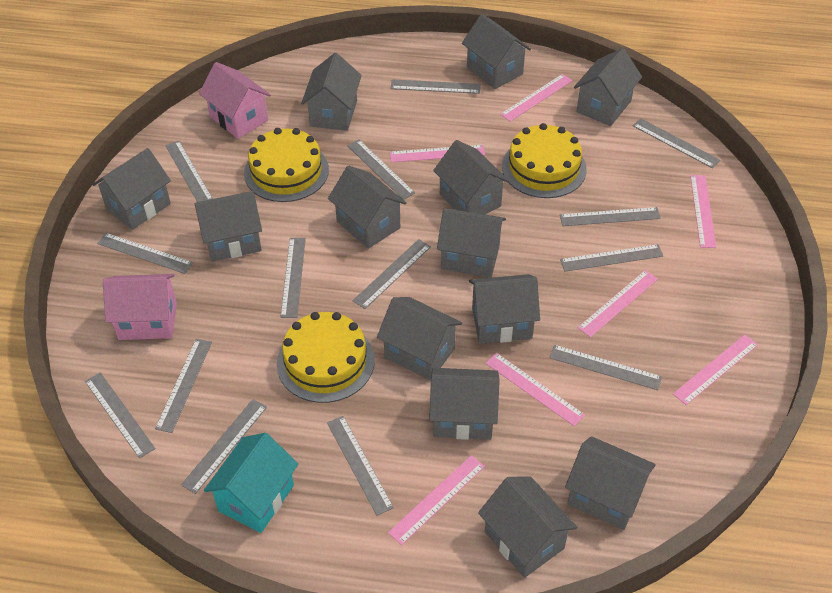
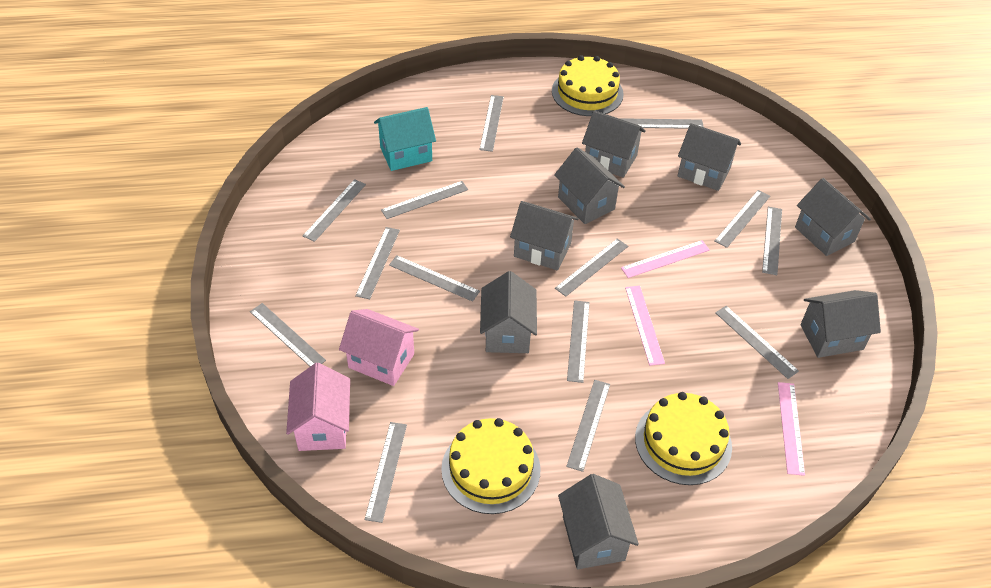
grey house: 13 -> 8
pink ruler: 7 -> 3

